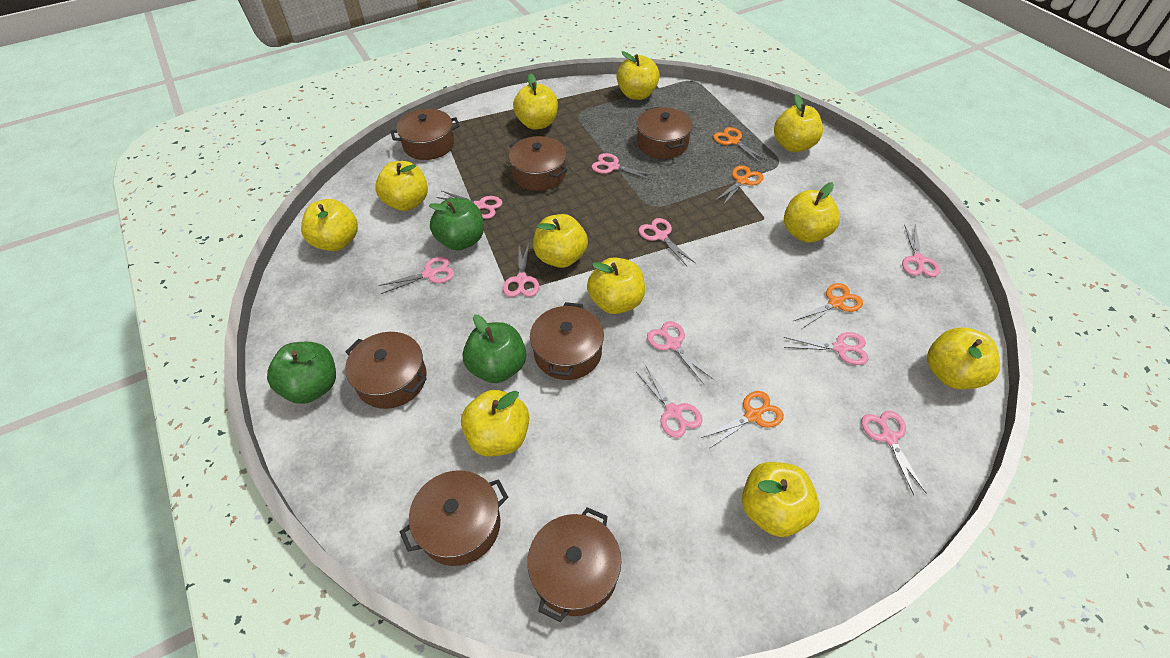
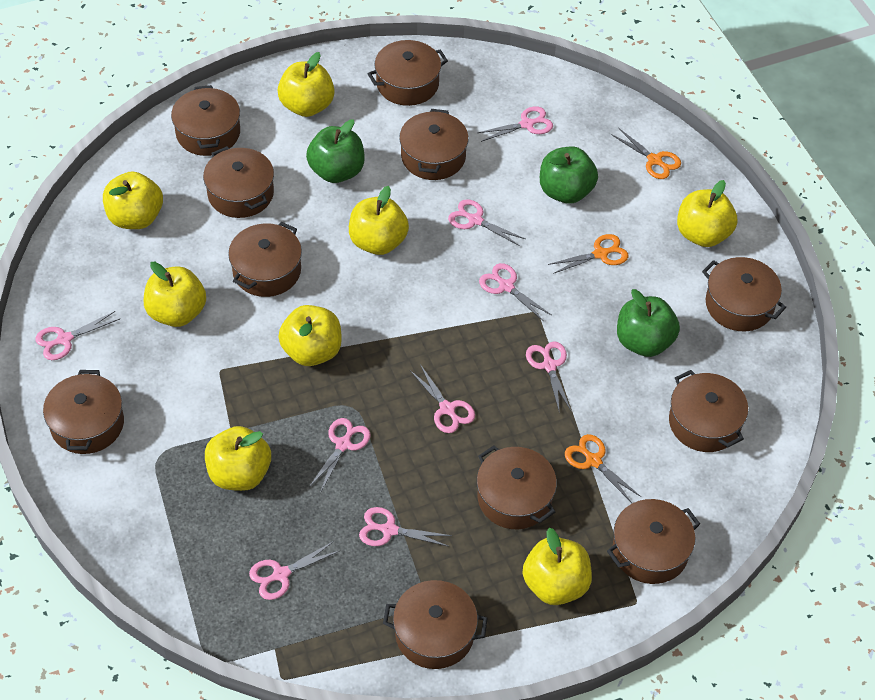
brown pot: 7 -> 11
orange scissors: 4 -> 3
pink scissors: 10 -> 9
yellow apple: 11 -> 8

